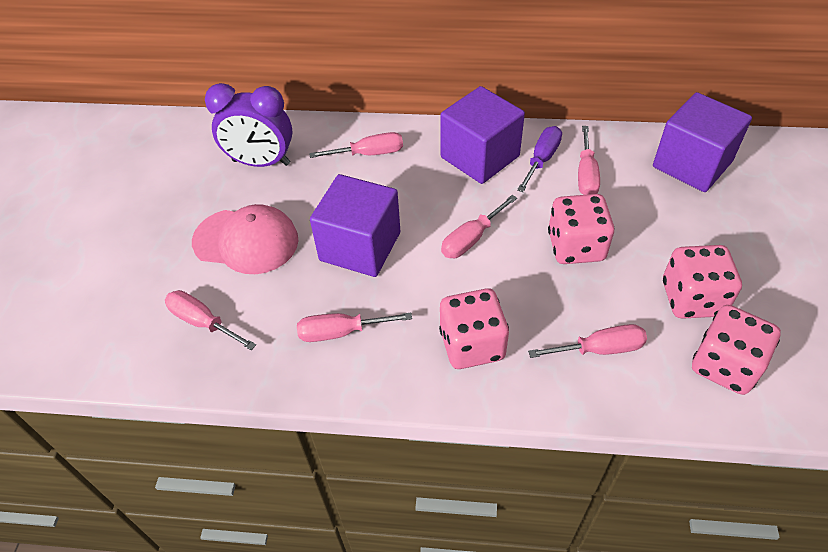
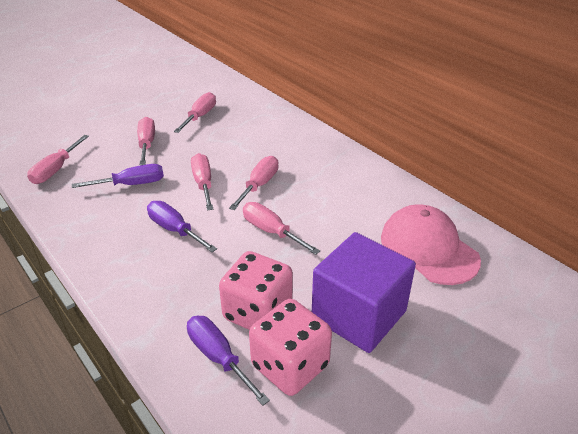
pink dice: 4 -> 2
purple clock: 1 -> 0
purple cube: 3 -> 1
purple screwdriver: 1 -> 3

